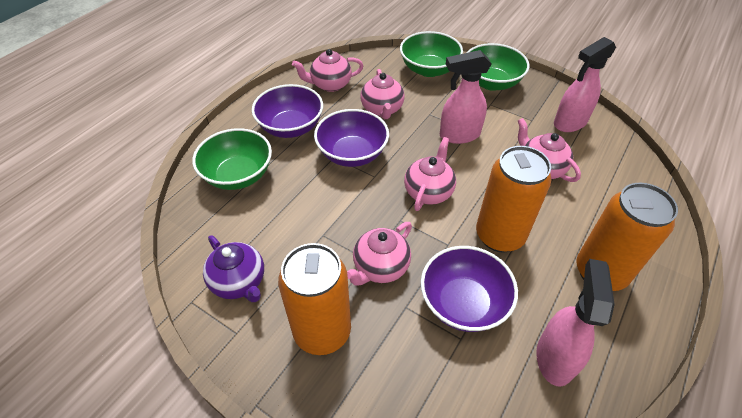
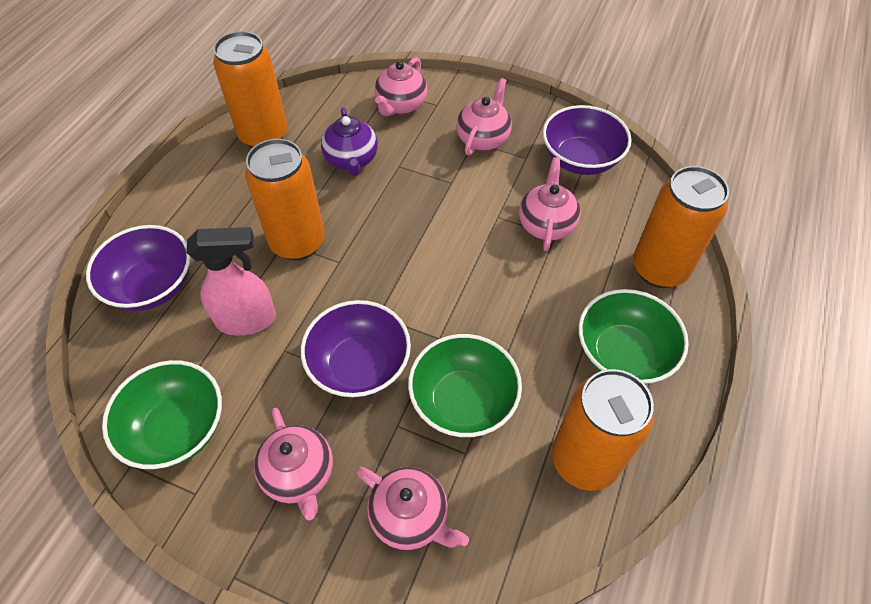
orange can: 3 -> 4
pink spray bottle: 3 -> 1

